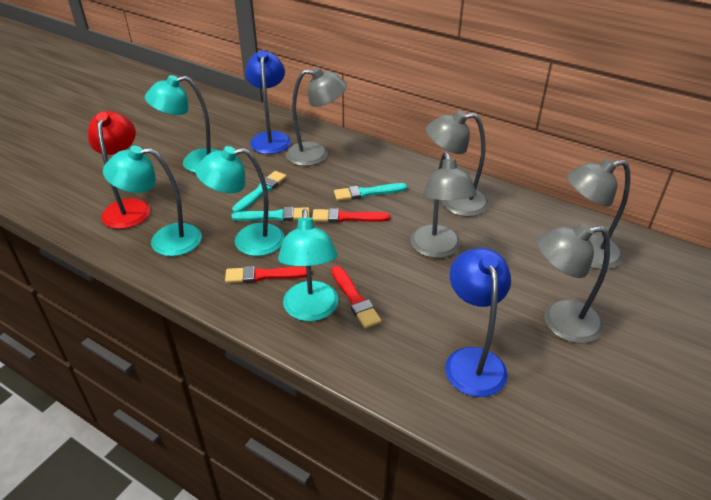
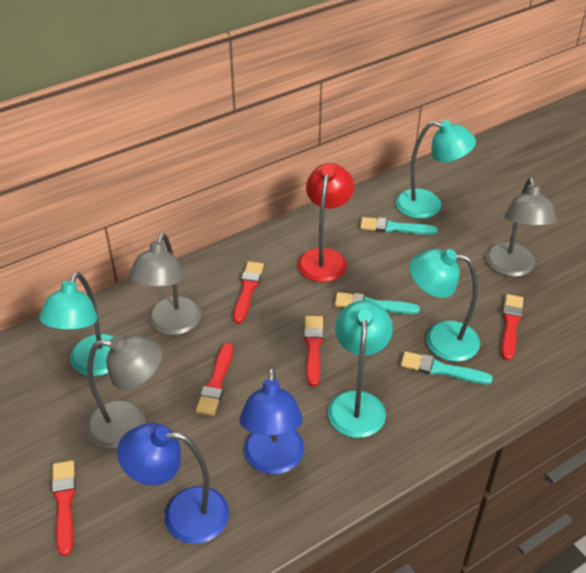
grey lamp: 5 -> 3
red brush: 3 -> 5

